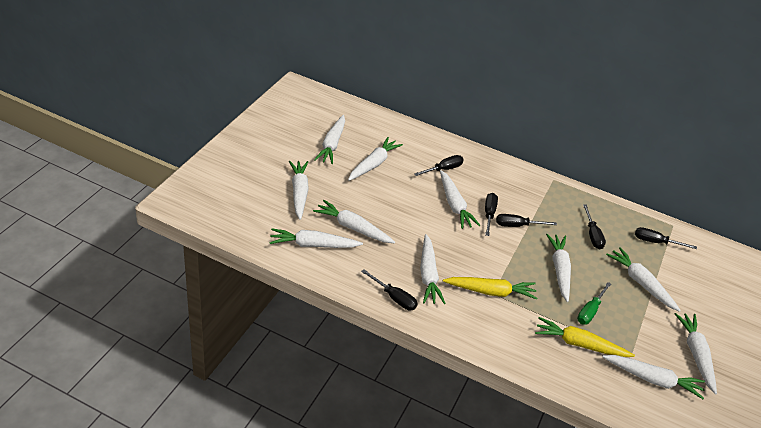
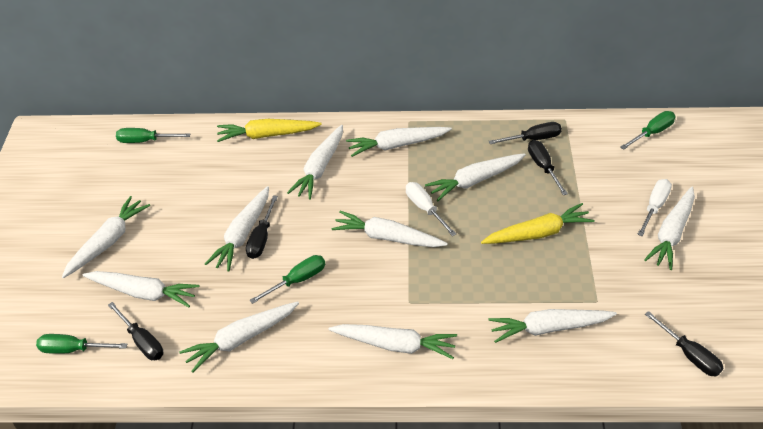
black screwdriver: 6 -> 5
green screwdriver: 1 -> 4
white screwdriver: 0 -> 2

